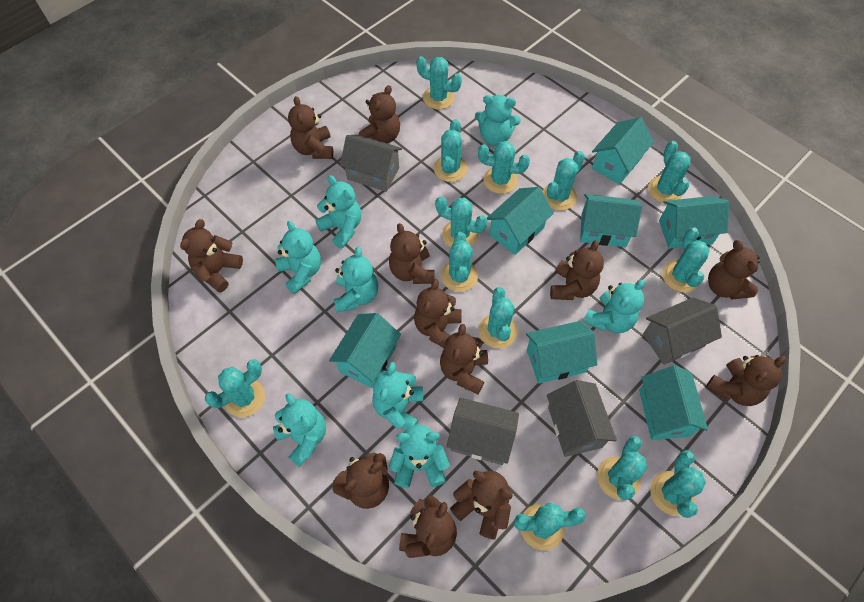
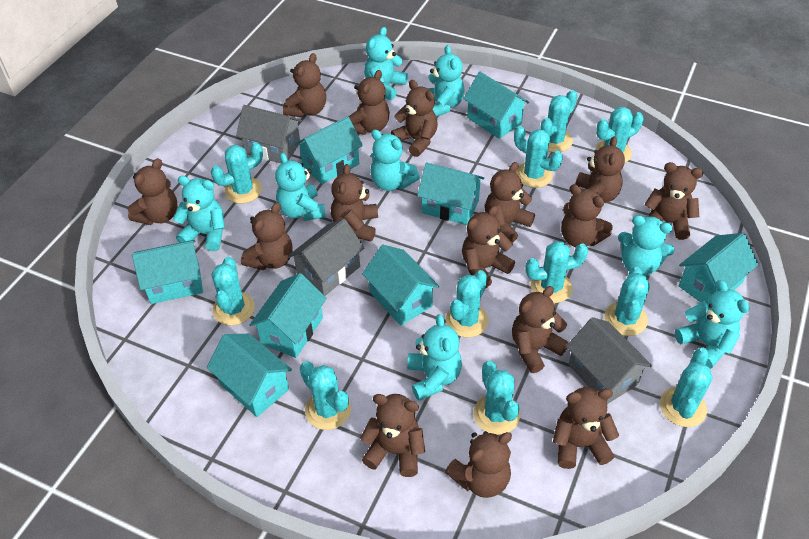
brown teddy bear: 12 -> 15
grey house: 4 -> 3
turquoise cactus: 13 -> 11
turquoise house: 7 -> 8

